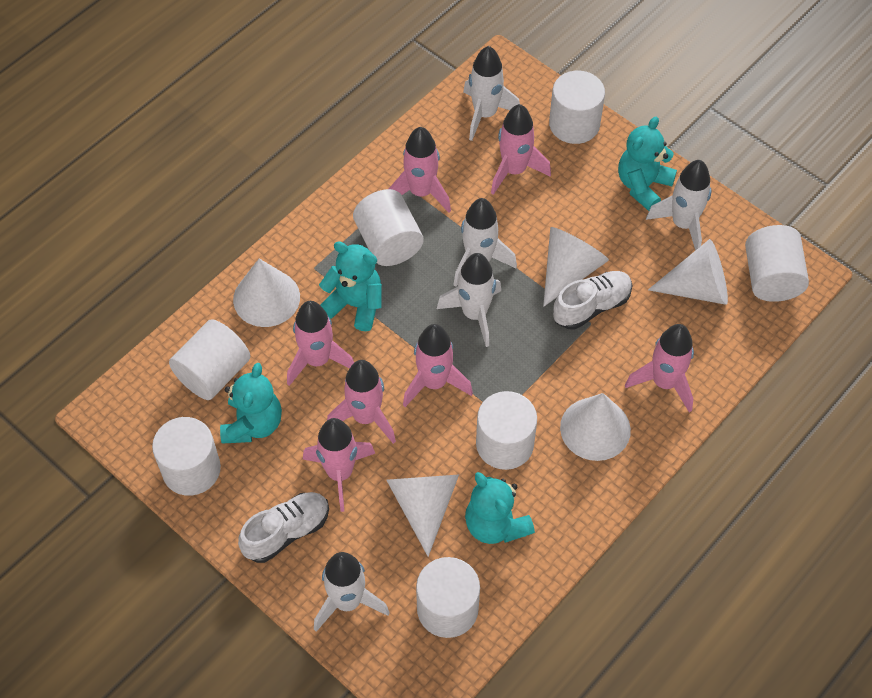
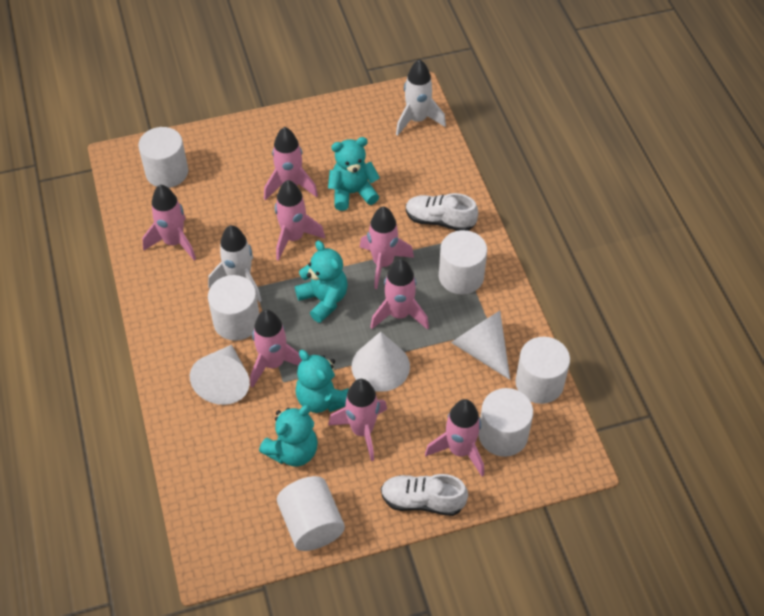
pink rocket: 7 -> 8
white cone: 5 -> 3
white cylinder: 7 -> 6
white rocket: 5 -> 2

